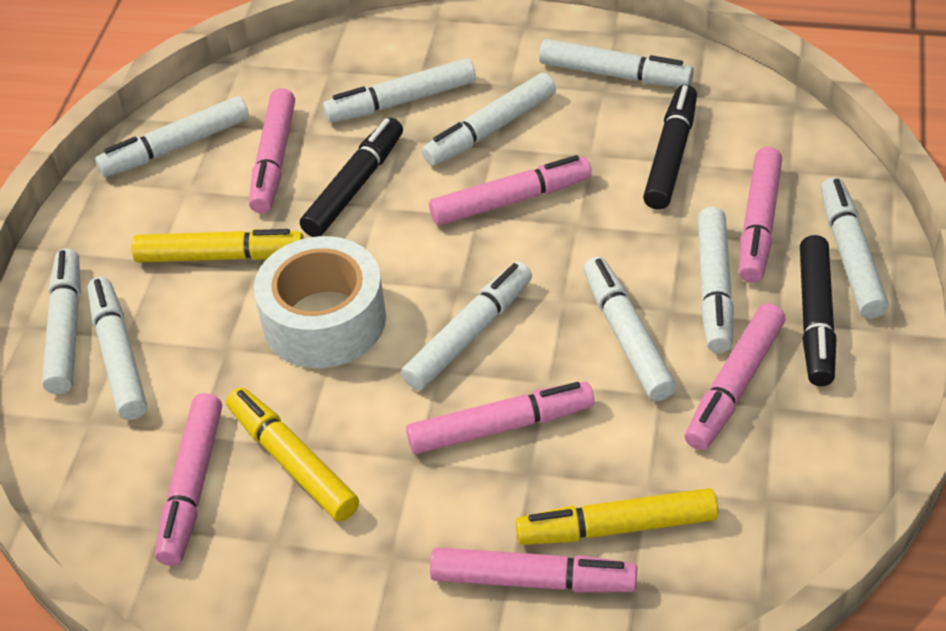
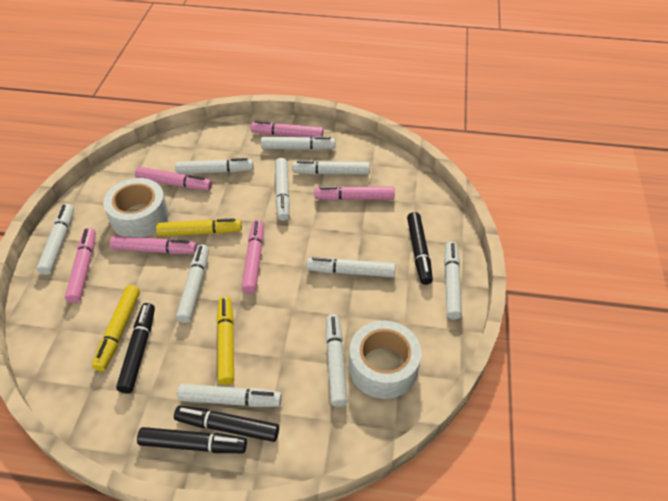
black marker: 3 -> 4
pink marker: 7 -> 6
white tape: 1 -> 2

